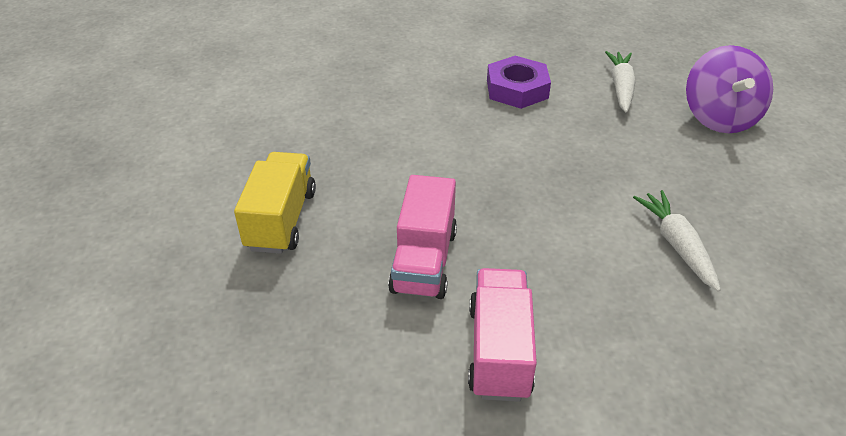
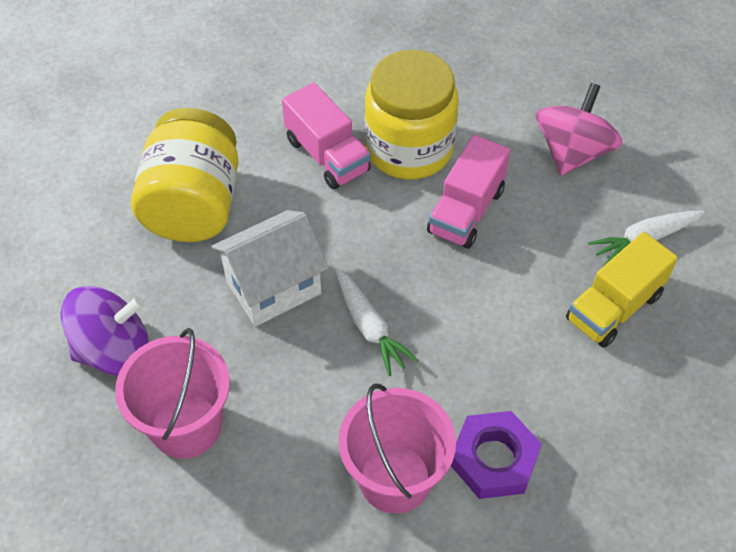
pink bucket: 0 -> 2
pink spinning top: 0 -> 1
white house: 0 -> 1
yellow jar: 0 -> 2

